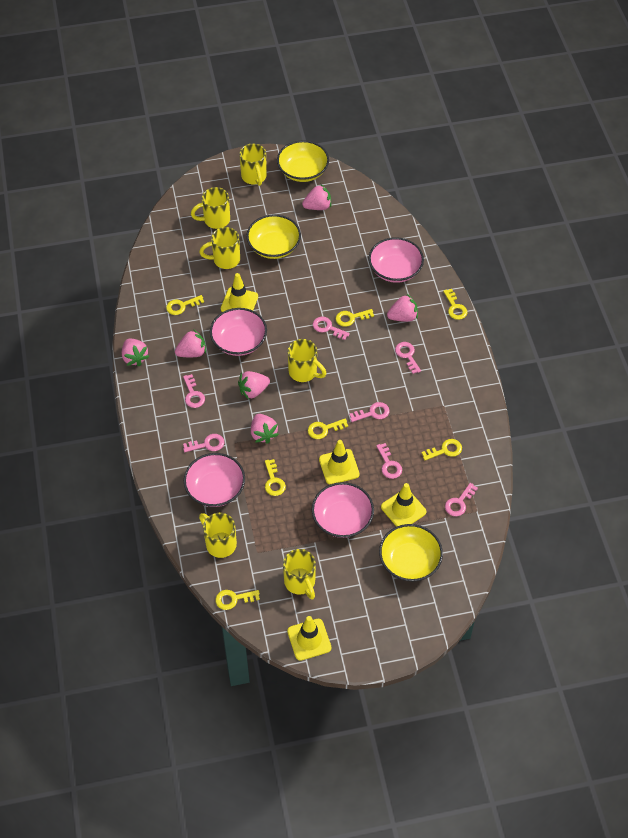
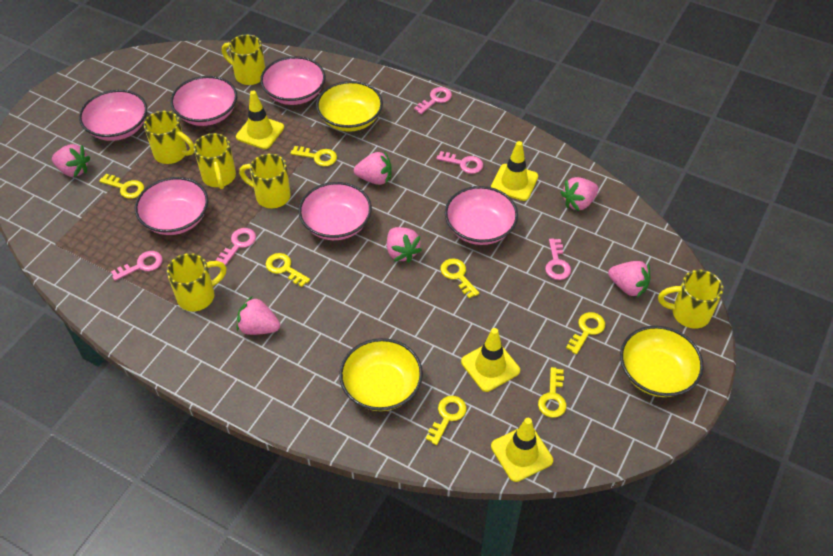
pink bowl: 4 -> 6
pink key: 7 -> 5

